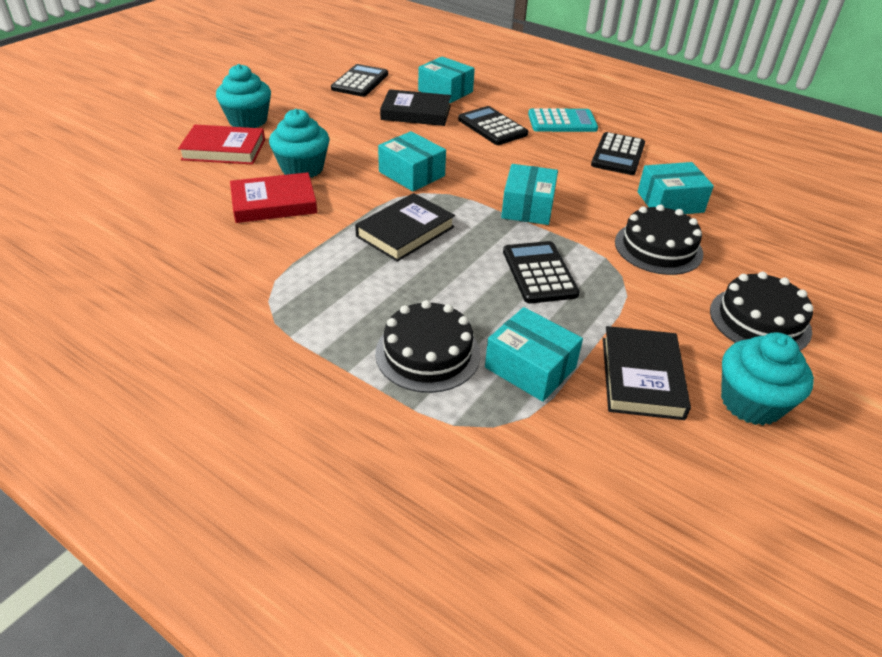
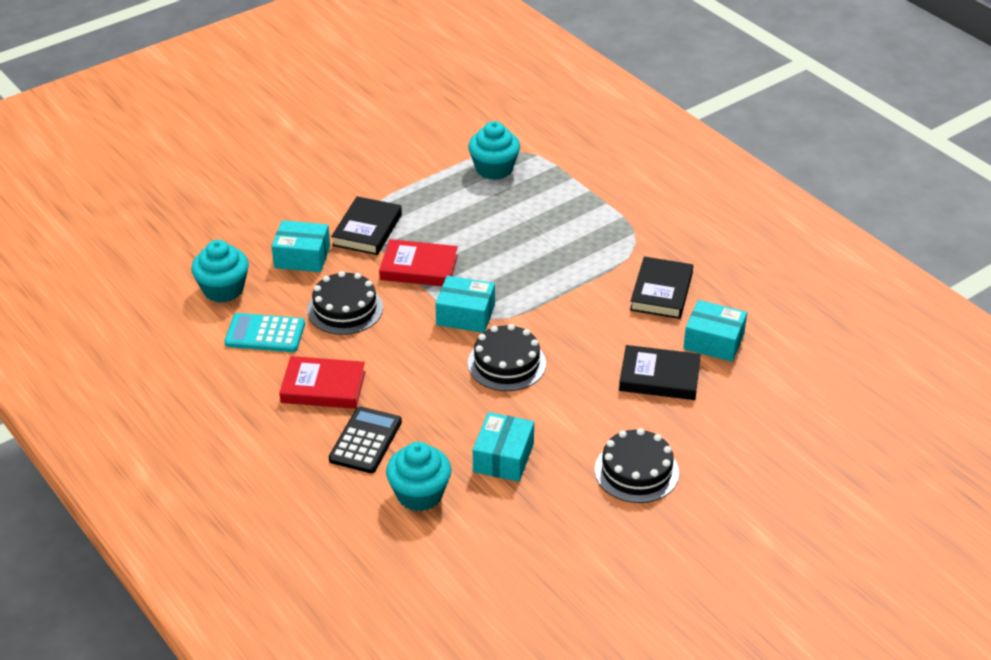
black calculator: 4 -> 1
turquoise box: 5 -> 4

